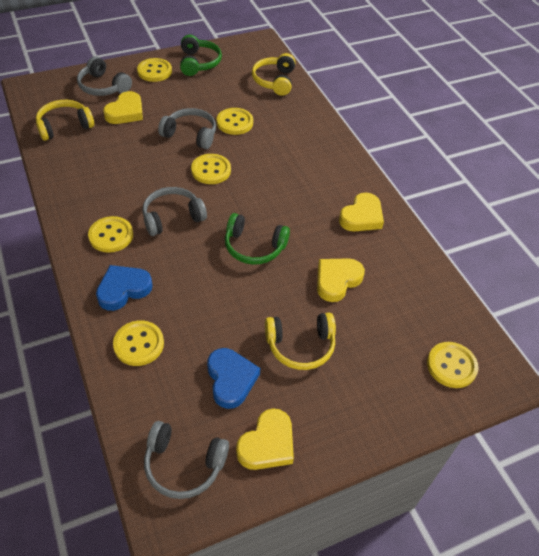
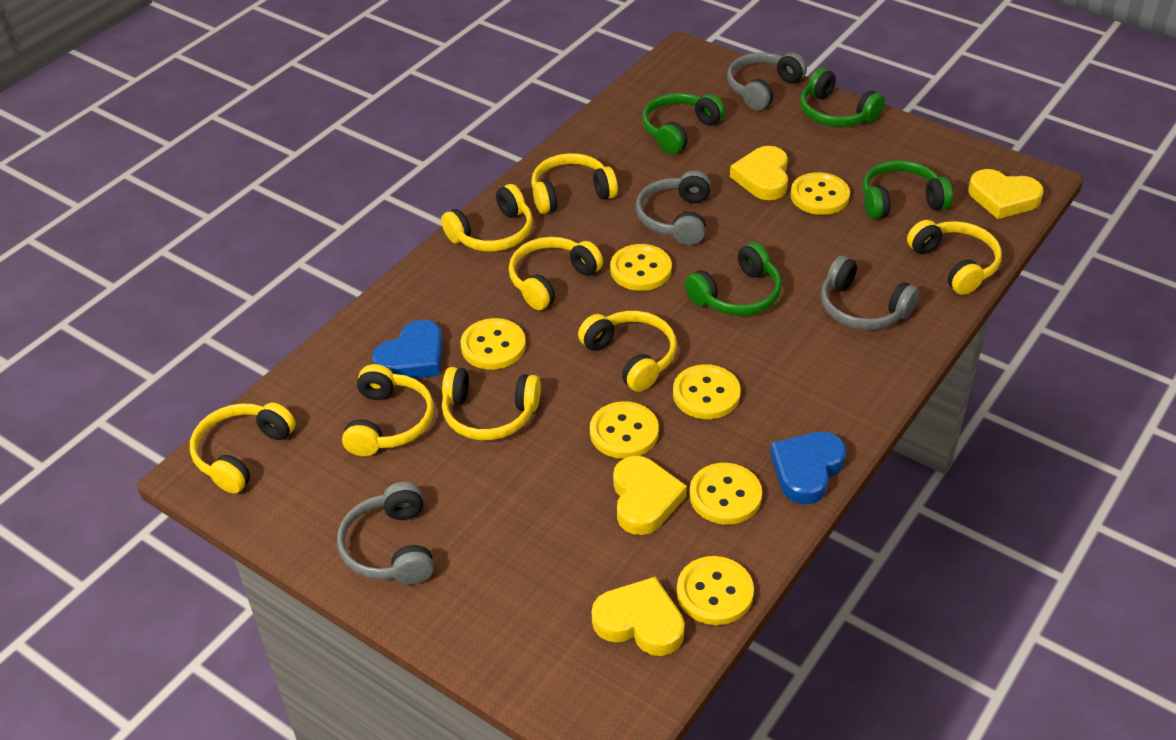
green headphones: 2 -> 4
yellow button: 6 -> 7
yellow headphones: 3 -> 8

